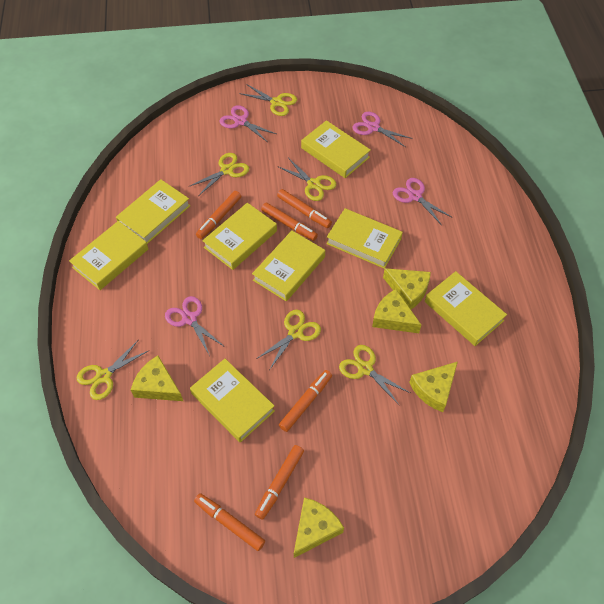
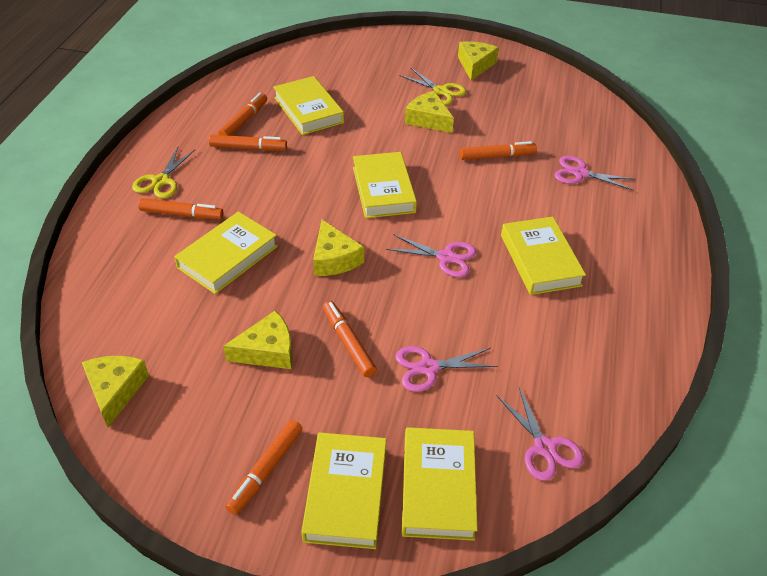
yellow book: 8 -> 6
yellow scissors: 6 -> 2

